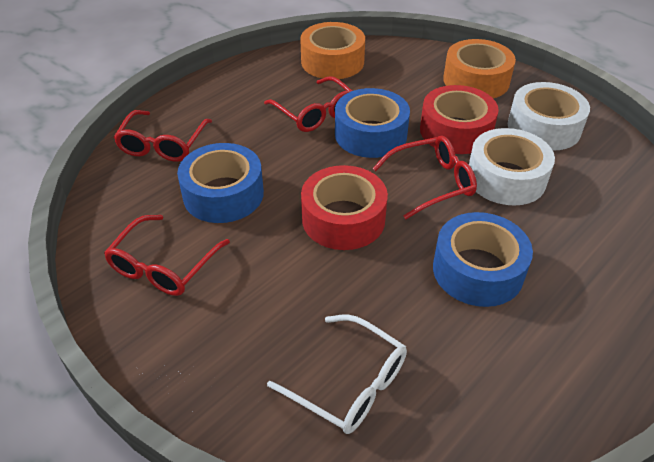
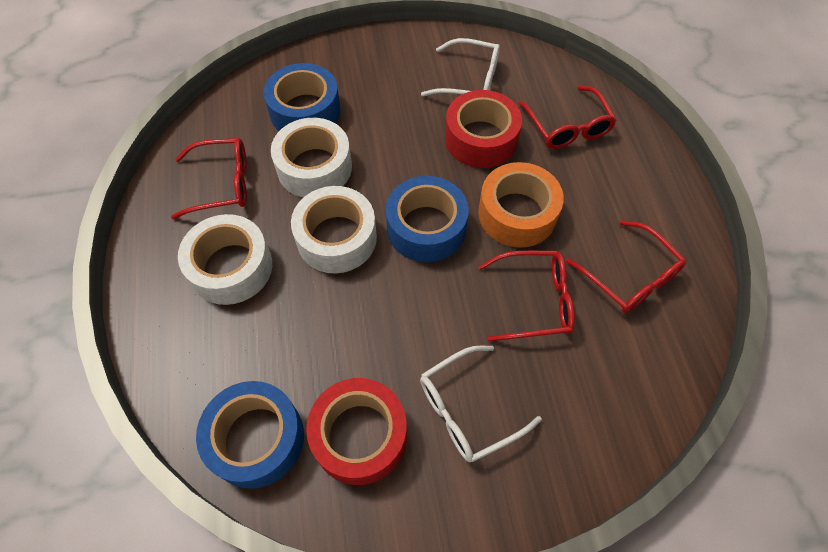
orange tape: 2 -> 1
white glasses: 1 -> 2
white tape: 2 -> 3

